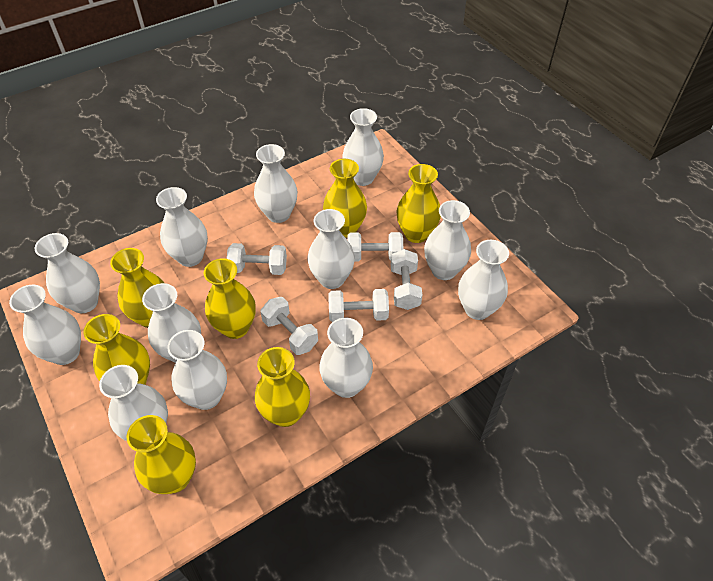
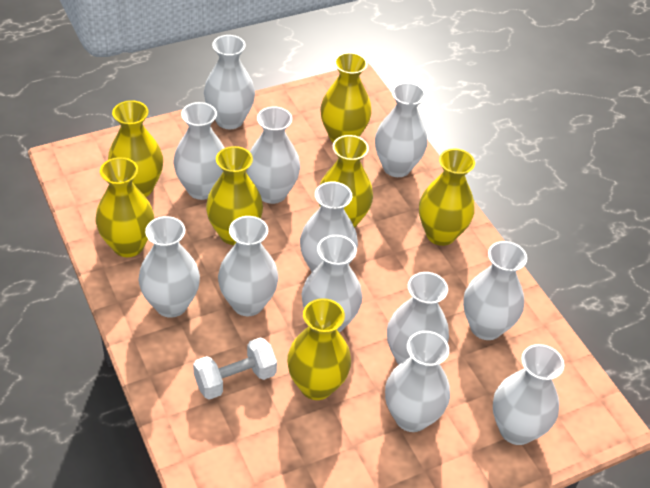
white dumbbell: 5 -> 1

